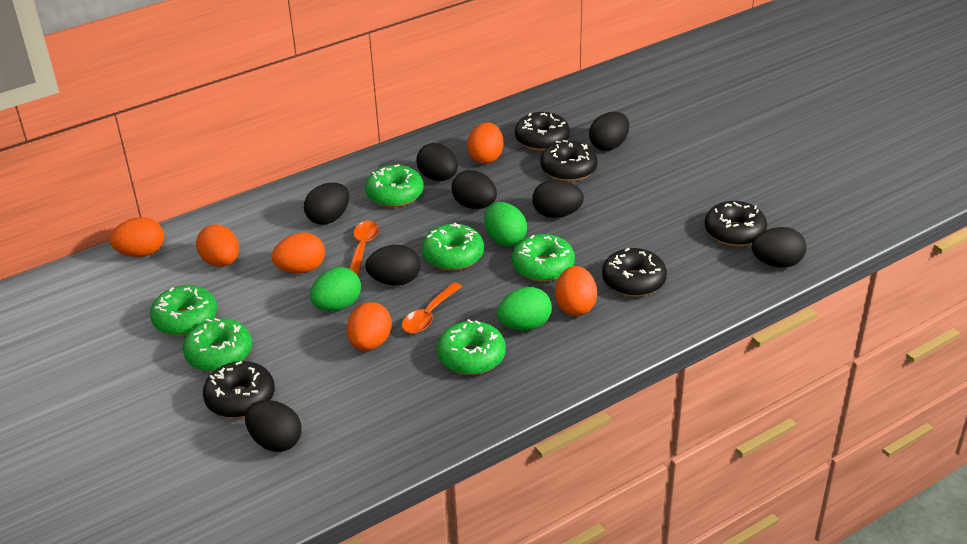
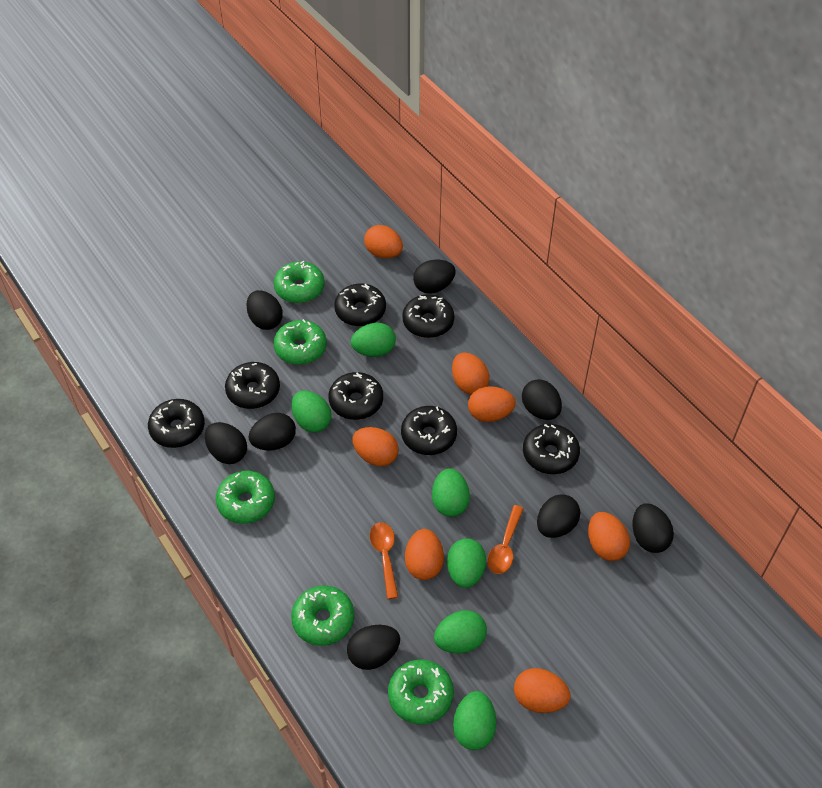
black donut: 5 -> 7
green donut: 6 -> 5
green egg: 3 -> 6
orange egg: 6 -> 7

